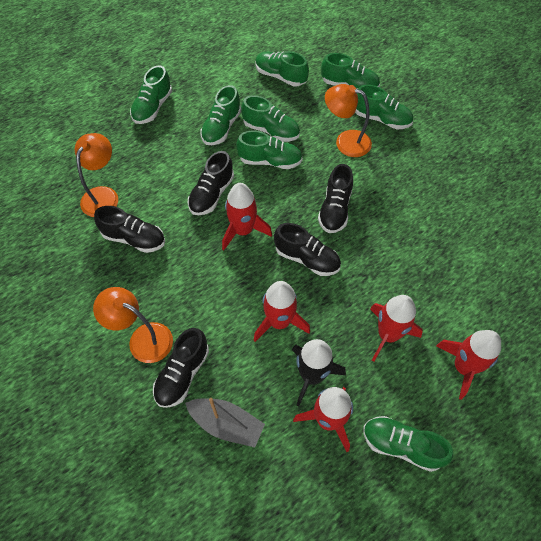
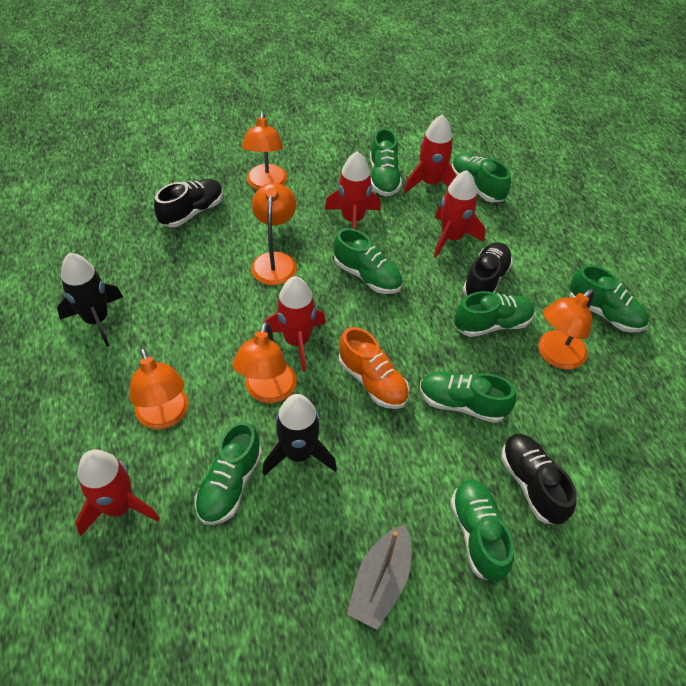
black rocket: 1 -> 2
black shoe: 5 -> 3
orange lamp: 3 -> 5
orange shoe: 0 -> 1

